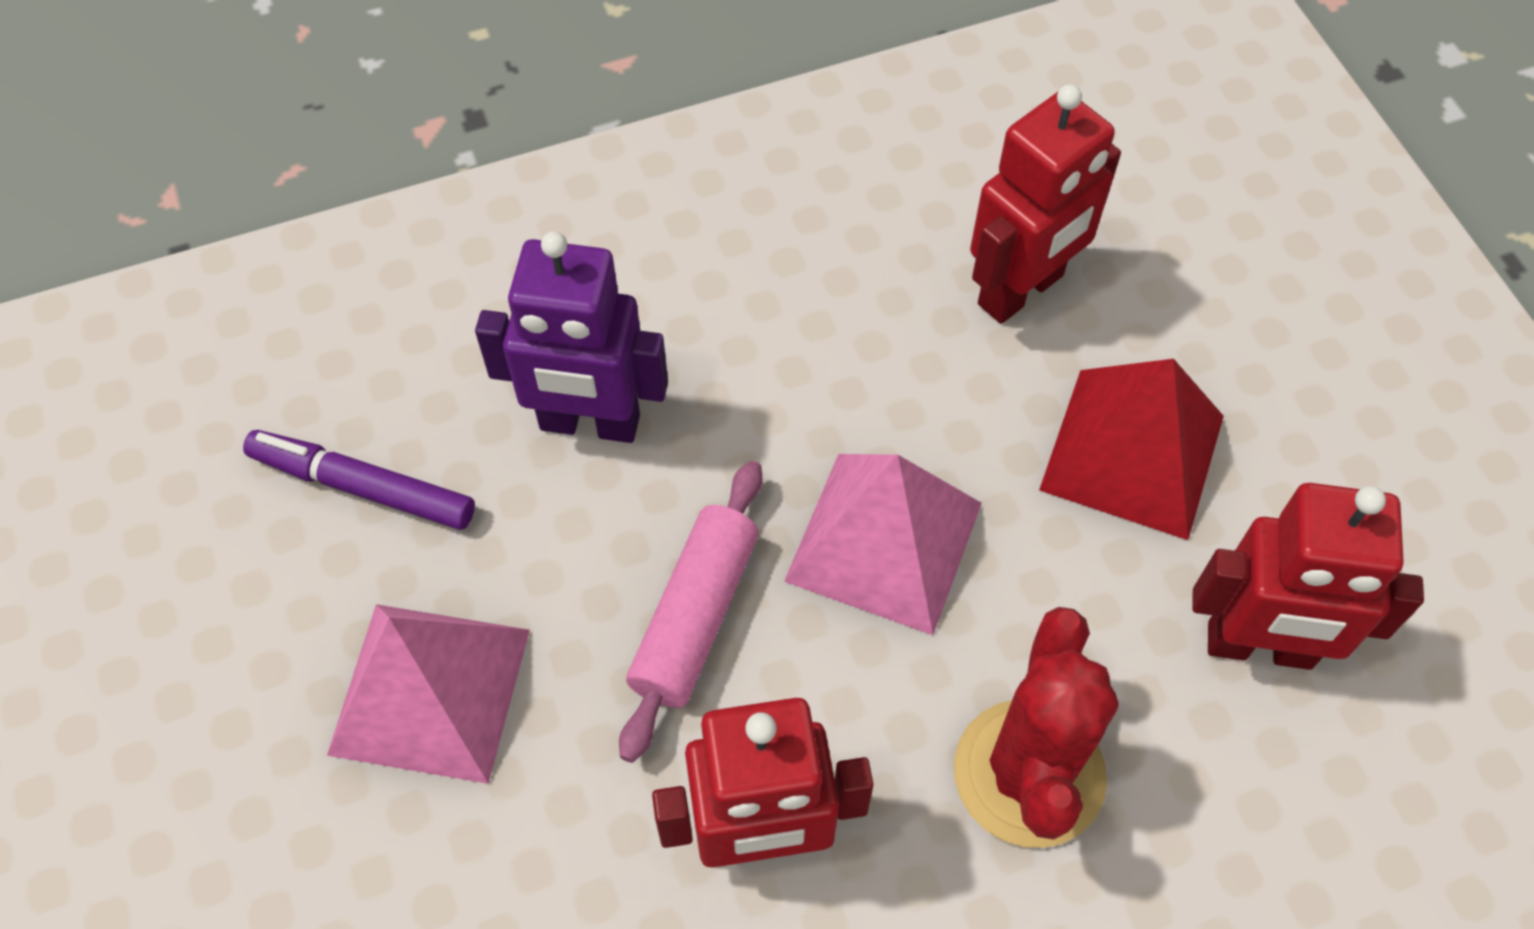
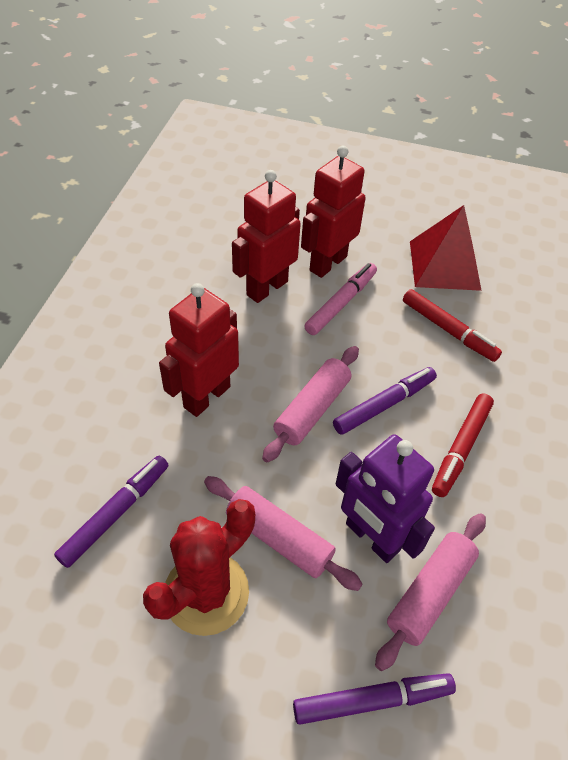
pink marker: 0 -> 1
pink pyramid: 2 -> 0
pink rolling pin: 1 -> 3
purple marker: 1 -> 3
red marker: 0 -> 2

